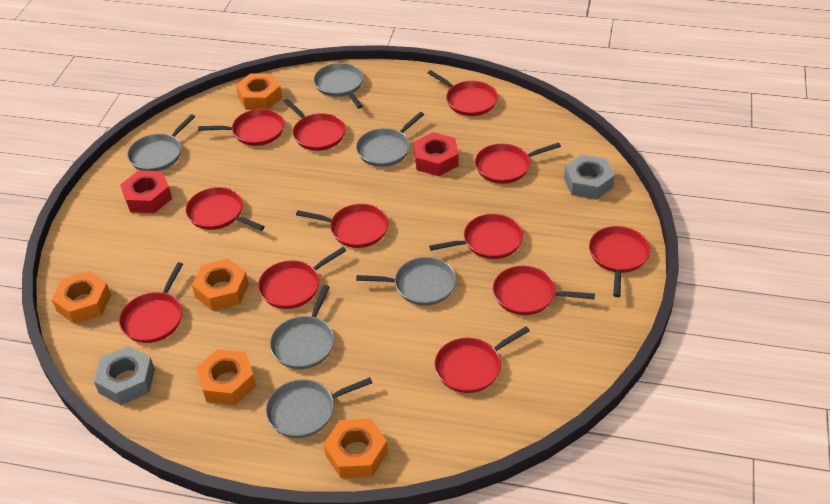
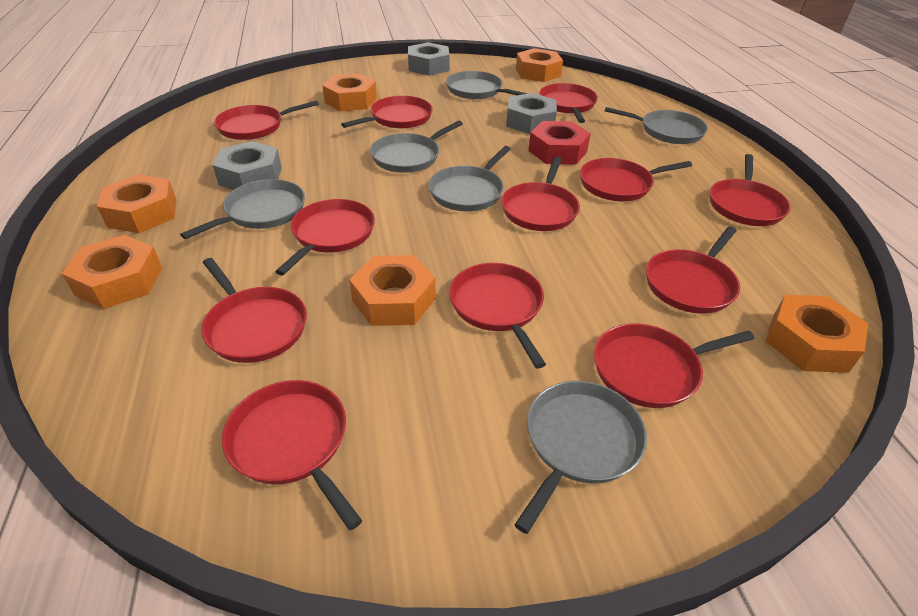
grey nut: 2 -> 3
orange nut: 5 -> 6
red nut: 2 -> 1

